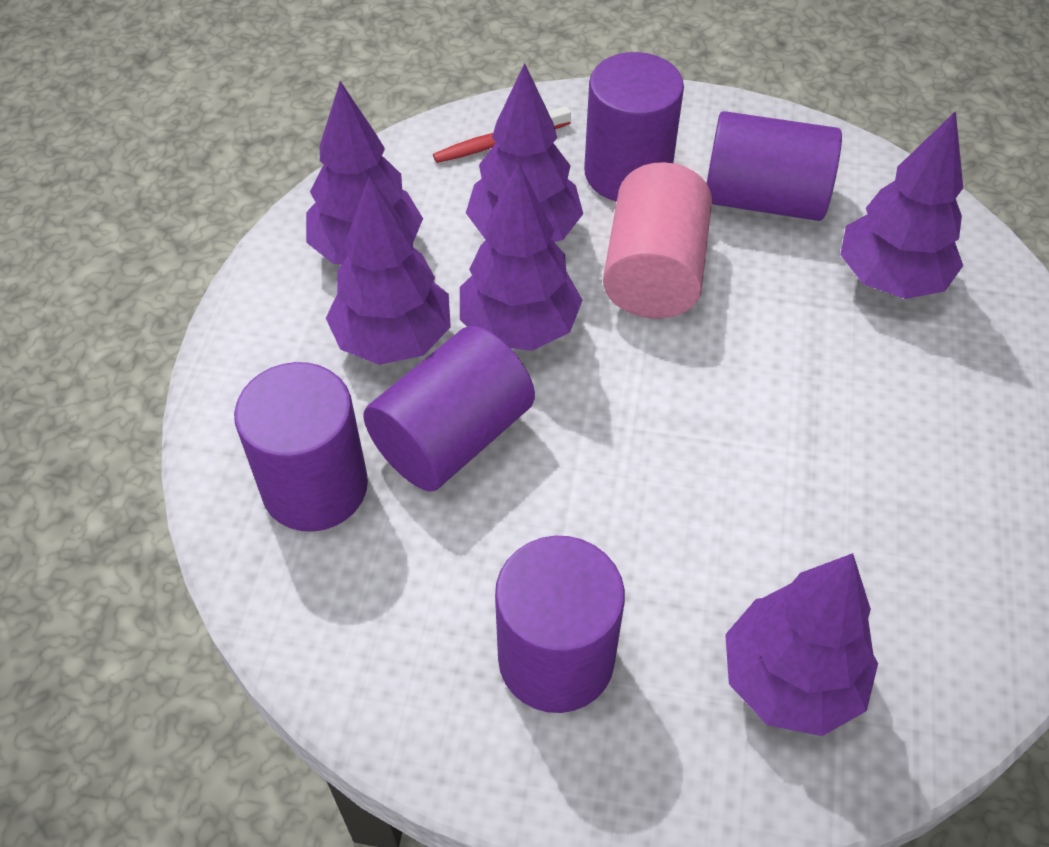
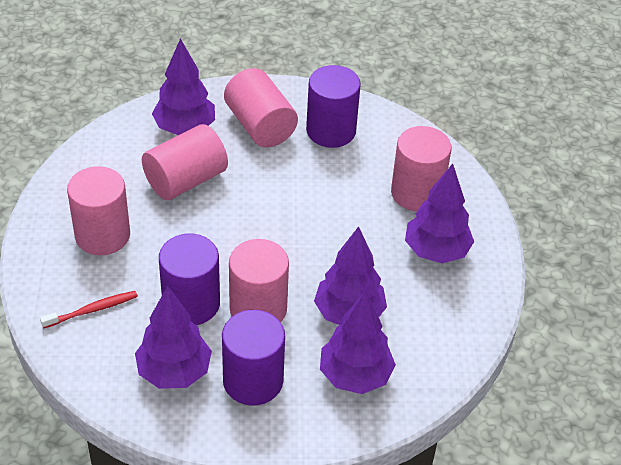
pink cylinder: 1 -> 5
purple cylinder: 5 -> 3
purple tree: 6 -> 5

